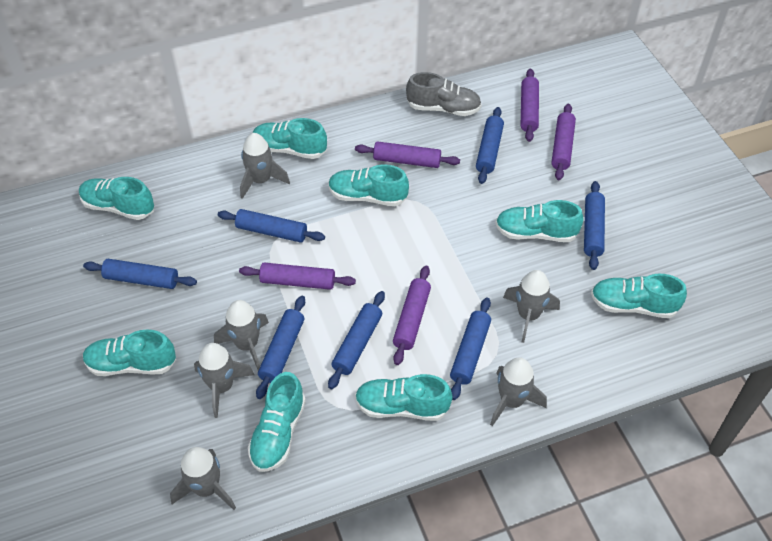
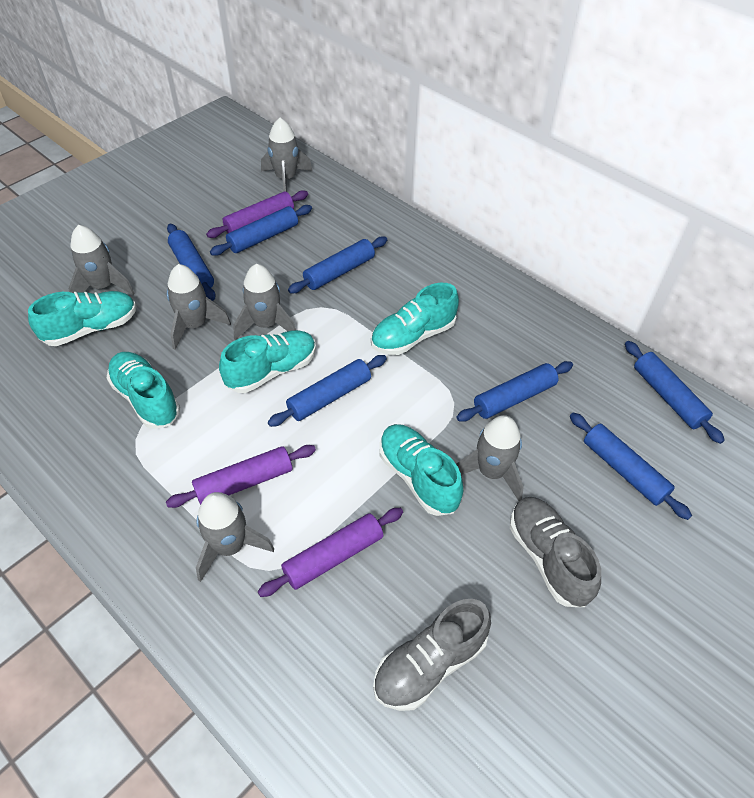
grey shoe: 1 -> 2
purple rolling pin: 5 -> 3
turquoise shoe: 8 -> 5

